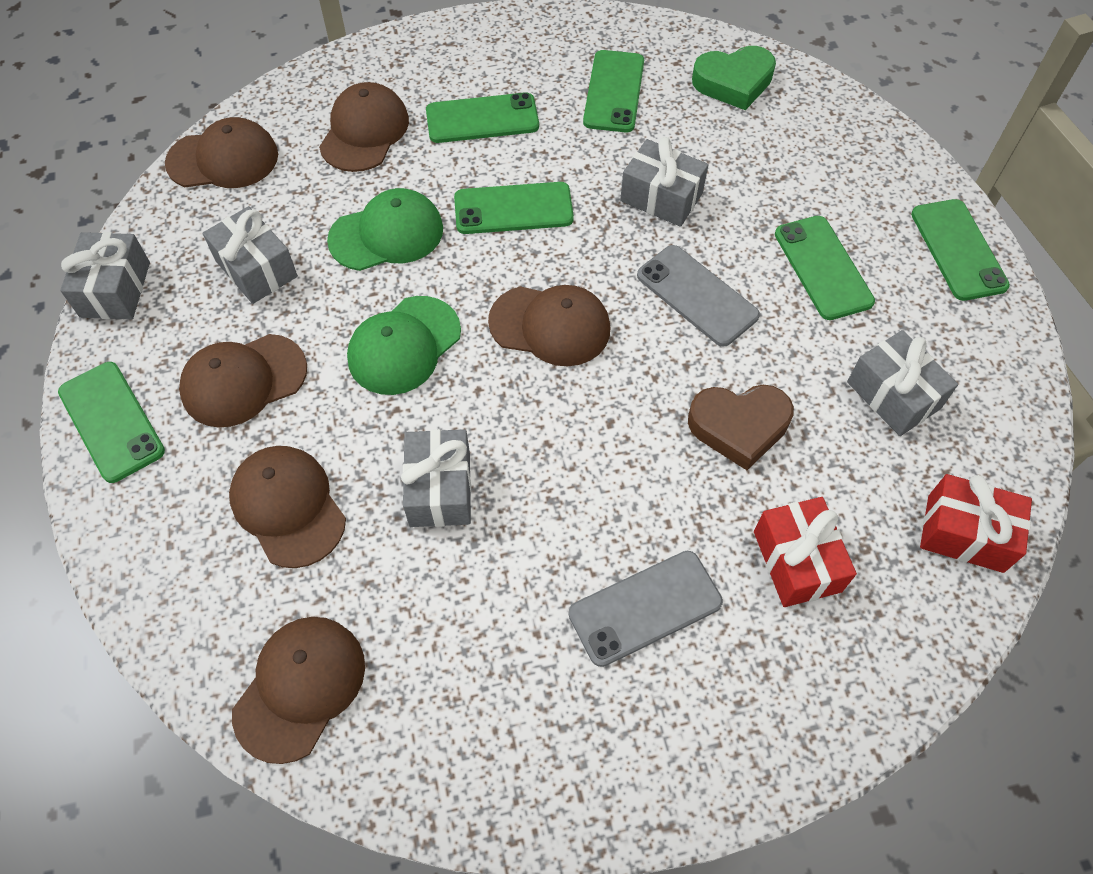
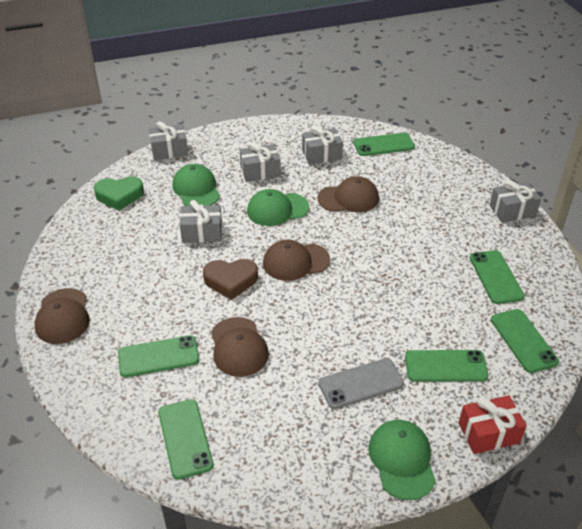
brown cap: 6 -> 4
green cap: 2 -> 3
grey phone: 2 -> 1
red gift: 2 -> 1

